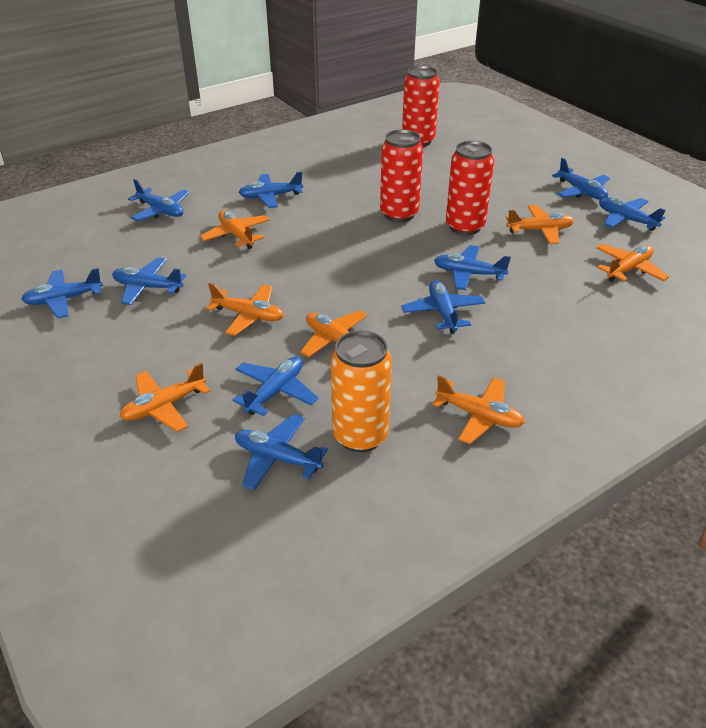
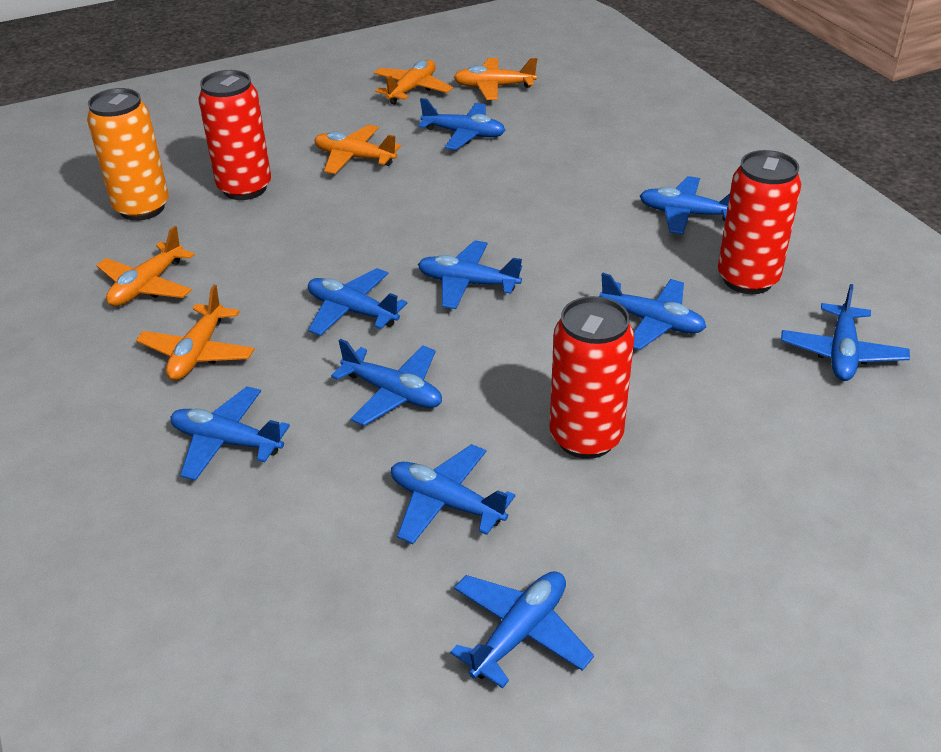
orange plane: 7 -> 5

